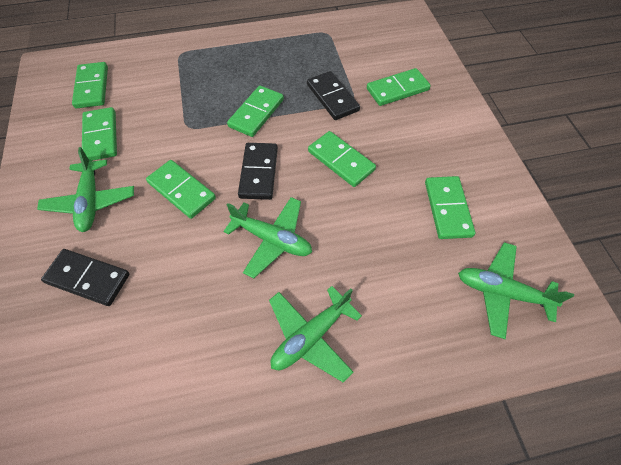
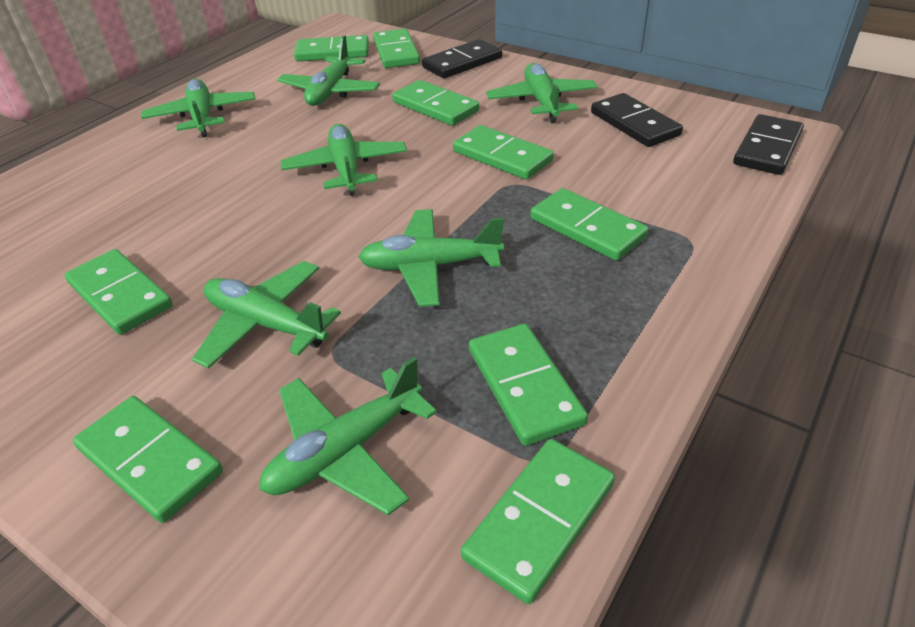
green domino: 7 -> 9
green plane: 4 -> 7

